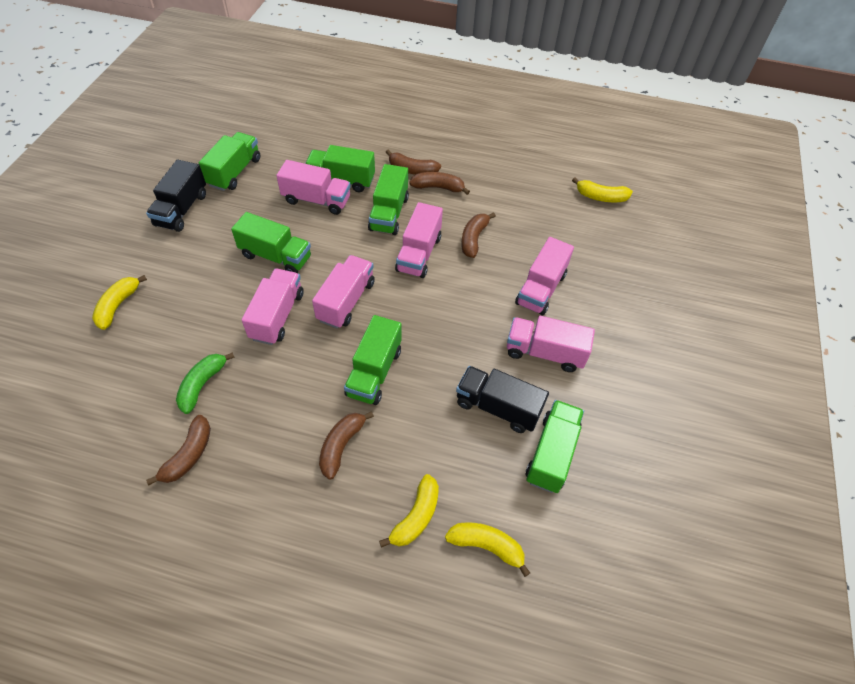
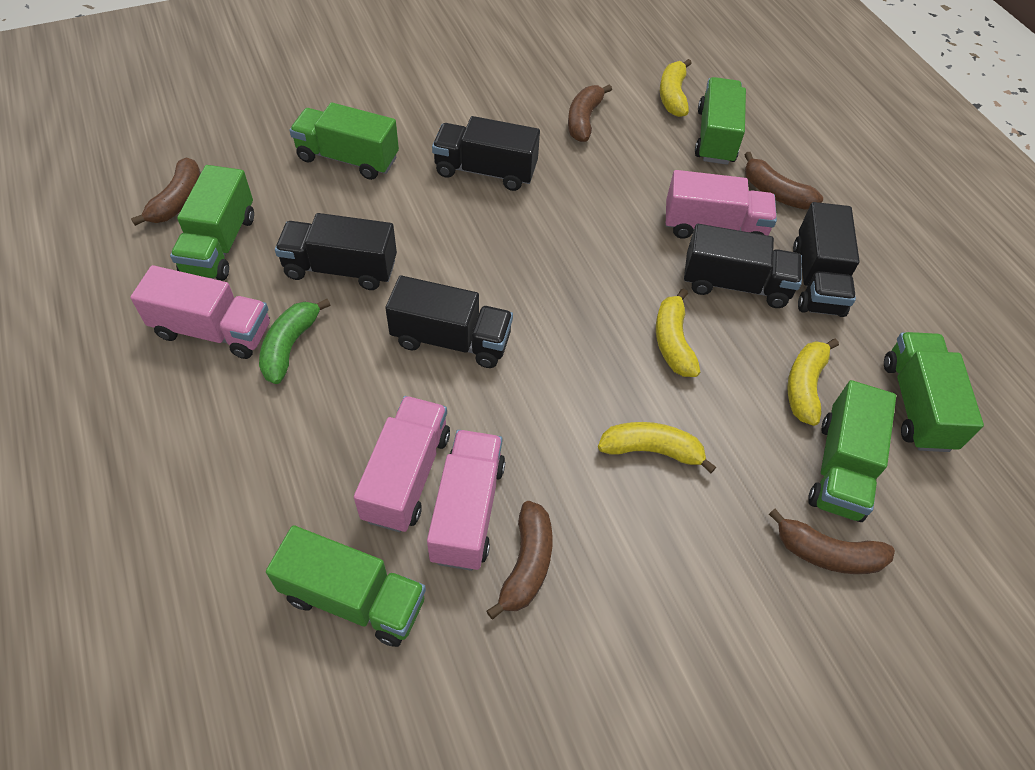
black truck: 2 -> 5
pink truck: 6 -> 4

